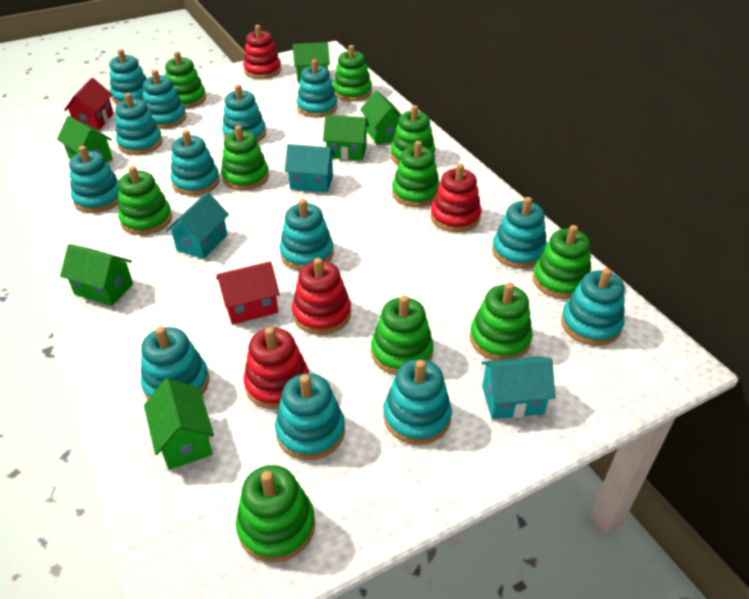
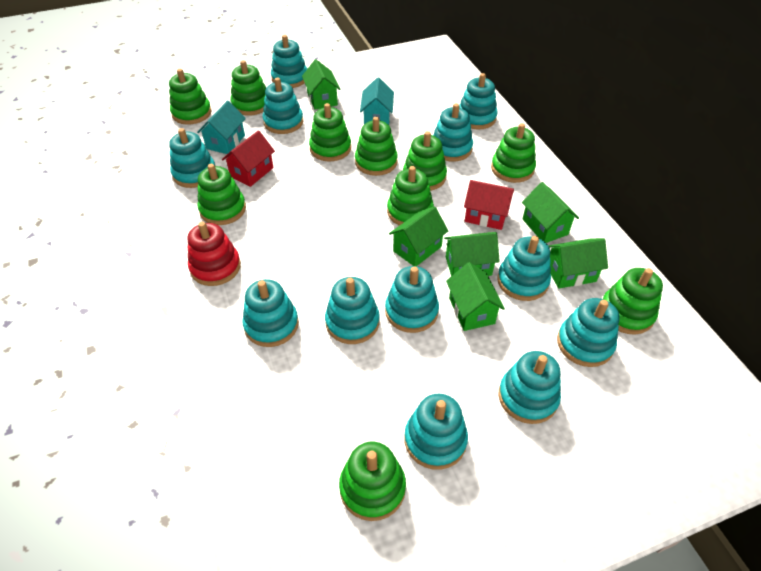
red stacking toy: 4 -> 1
turquoise house: 3 -> 2
turquoise stacking toy: 13 -> 12

